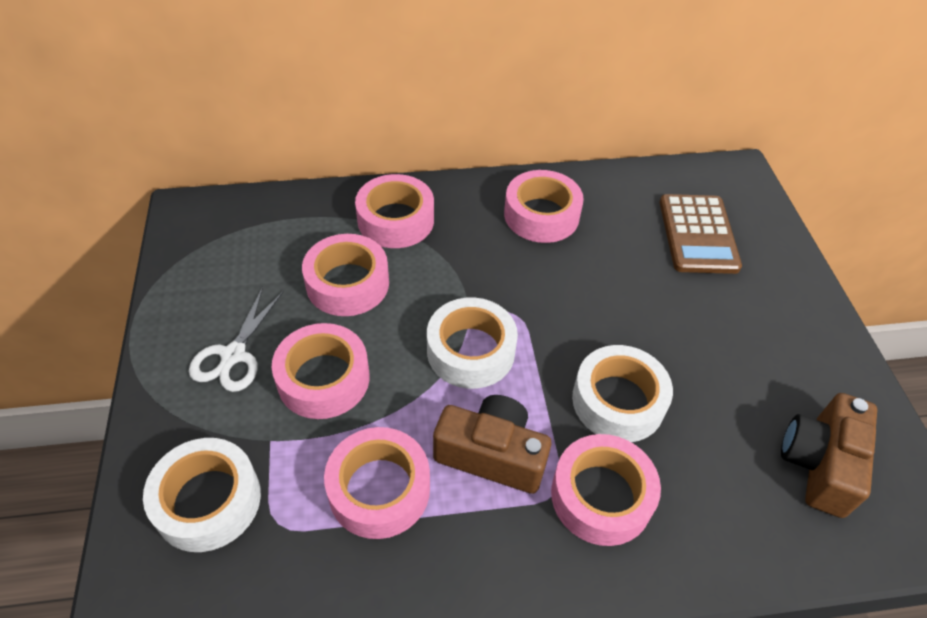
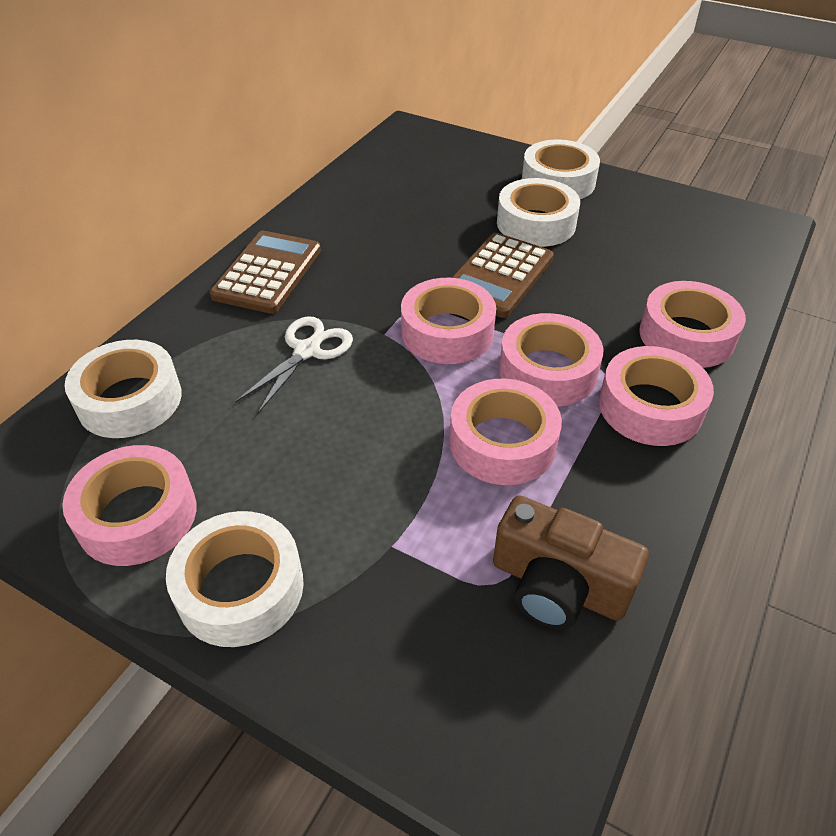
brown calculator: 1 -> 2
brown camera: 2 -> 1
white tape: 3 -> 4

